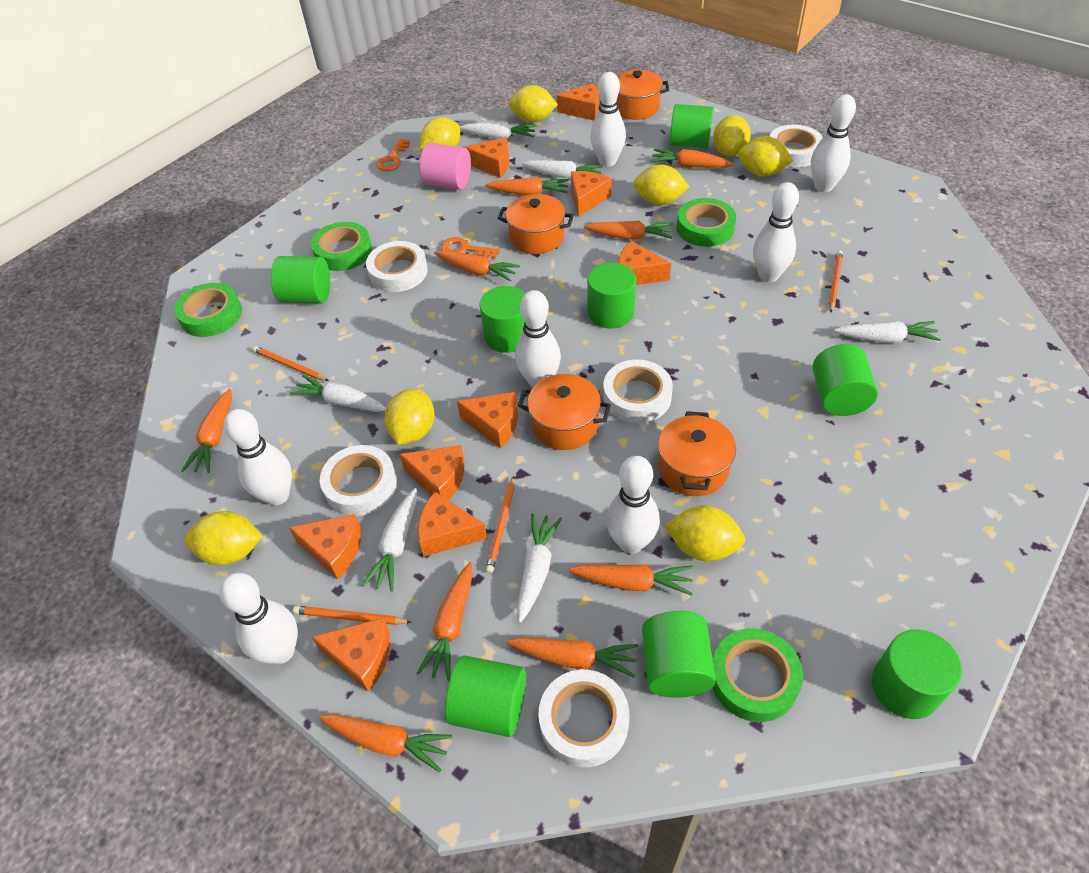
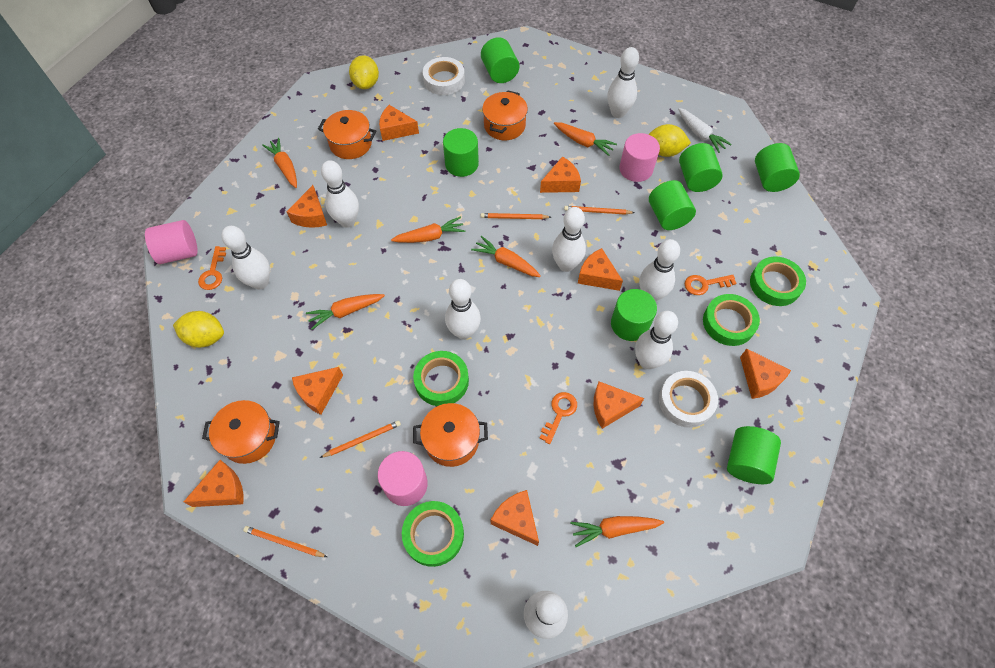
green cylinder: 8 -> 7
orange carrot: 9 -> 6
orange key: 2 -> 3
pink cylinder: 1 -> 3
white bowling pin: 7 -> 8
white carrot: 6 -> 1
white tape: 5 -> 2
yellow lemon: 8 -> 3

